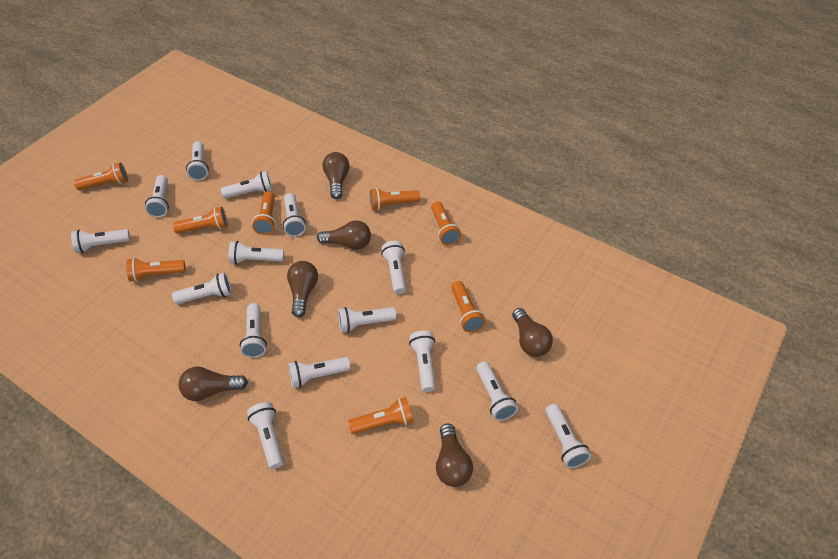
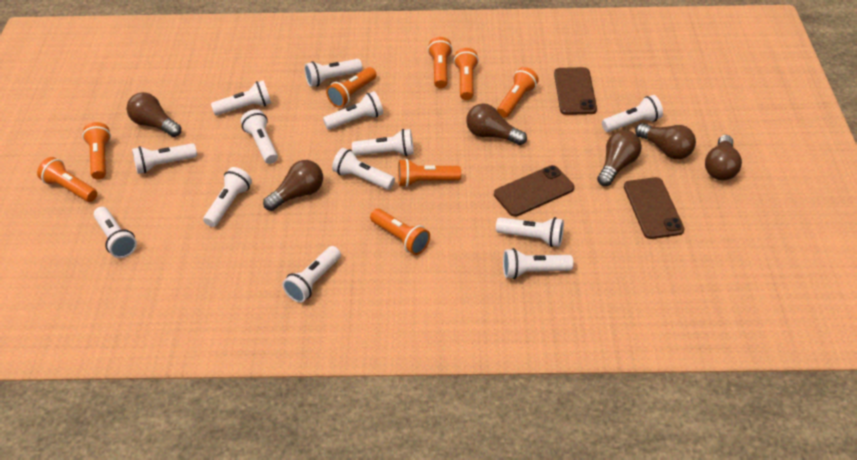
brown phone: 0 -> 3
white flashlight: 15 -> 13

